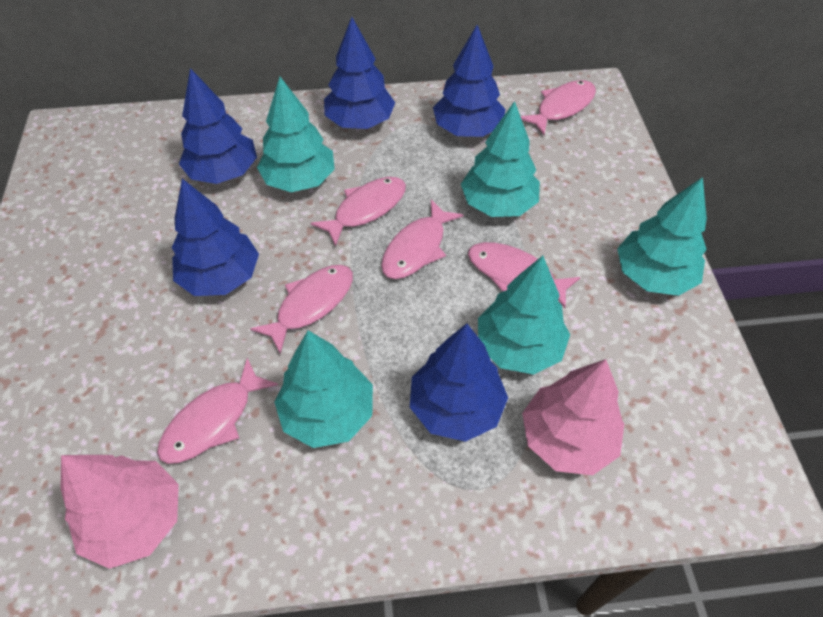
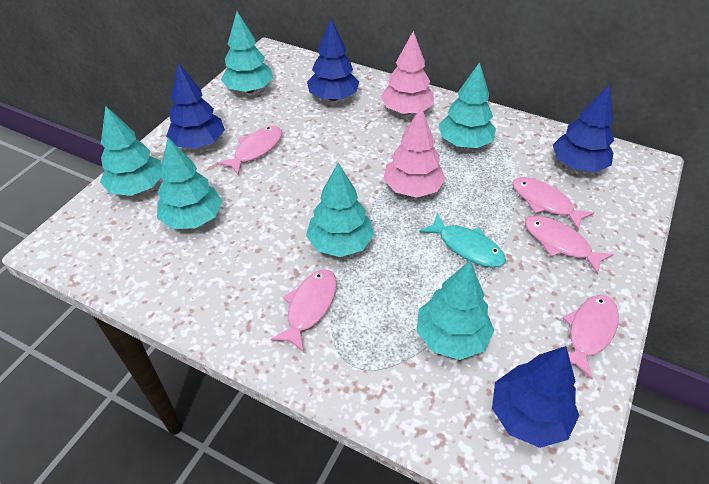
blue tree: 5 -> 4
pink fish: 6 -> 5
turquoise fish: 0 -> 1
turquoise tree: 5 -> 6

